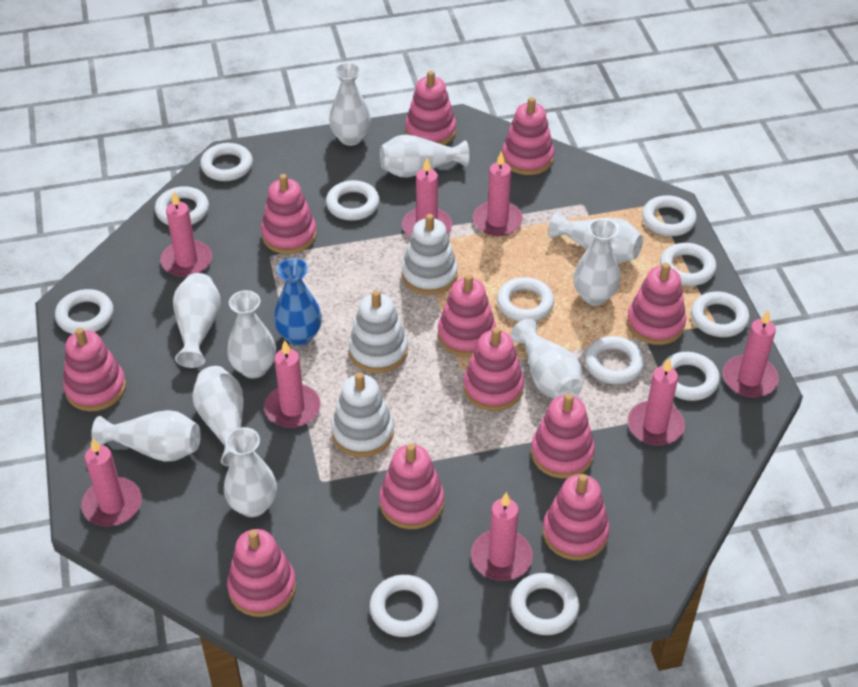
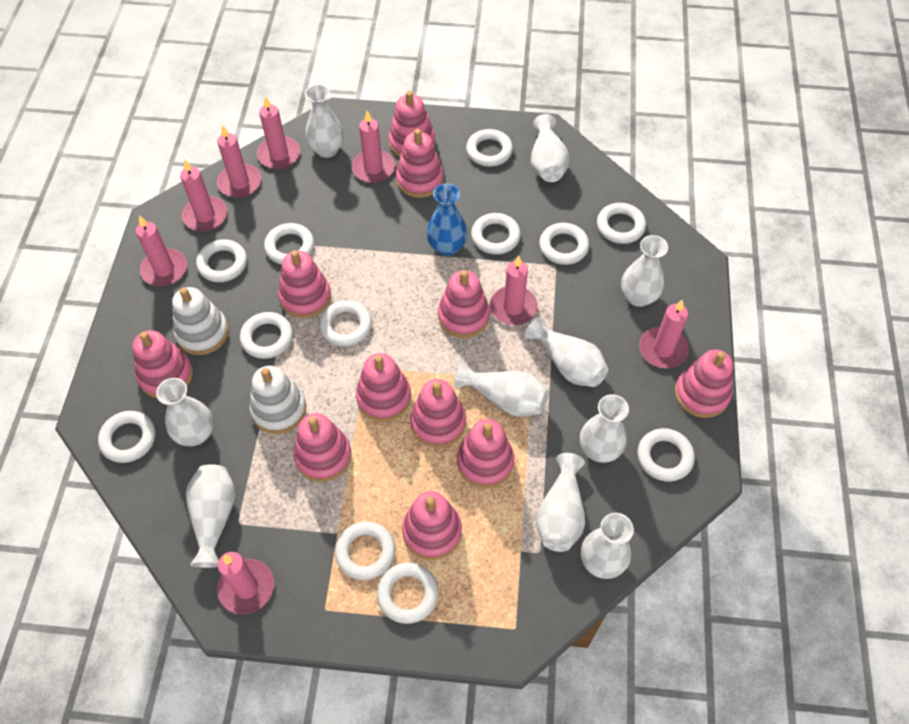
white stacking toy: 3 -> 2

